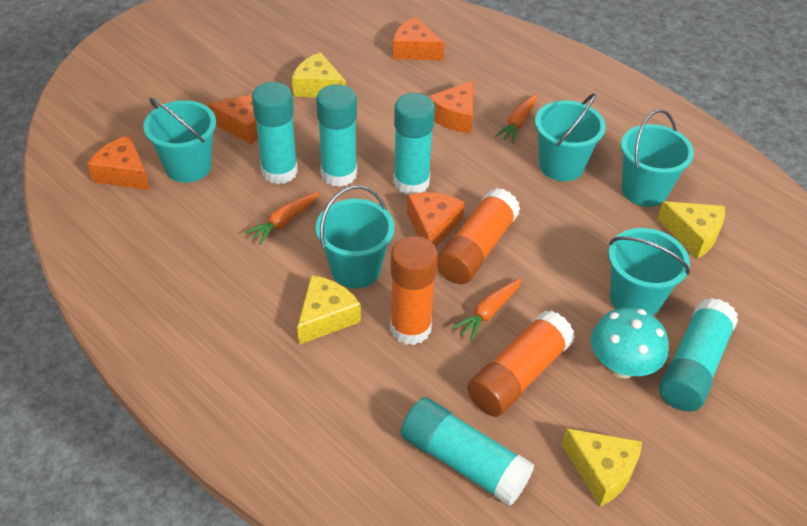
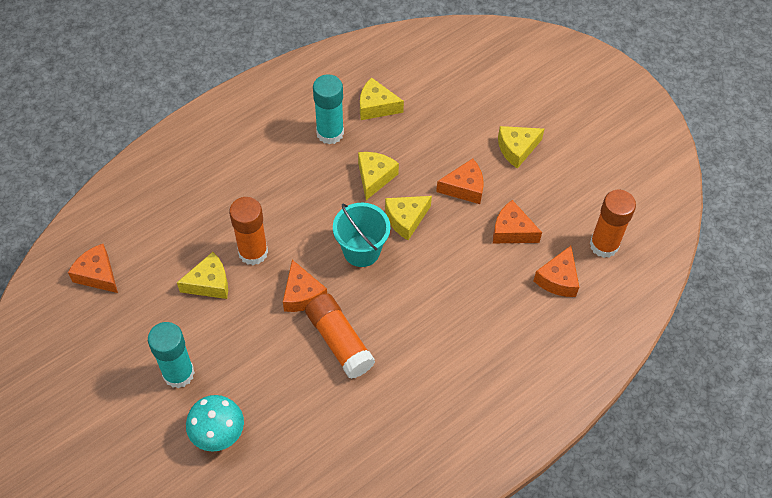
orange carrot: 3 -> 0
turquoise bucket: 5 -> 1
turquoise glue stick: 5 -> 2
yellow cheese: 4 -> 5

